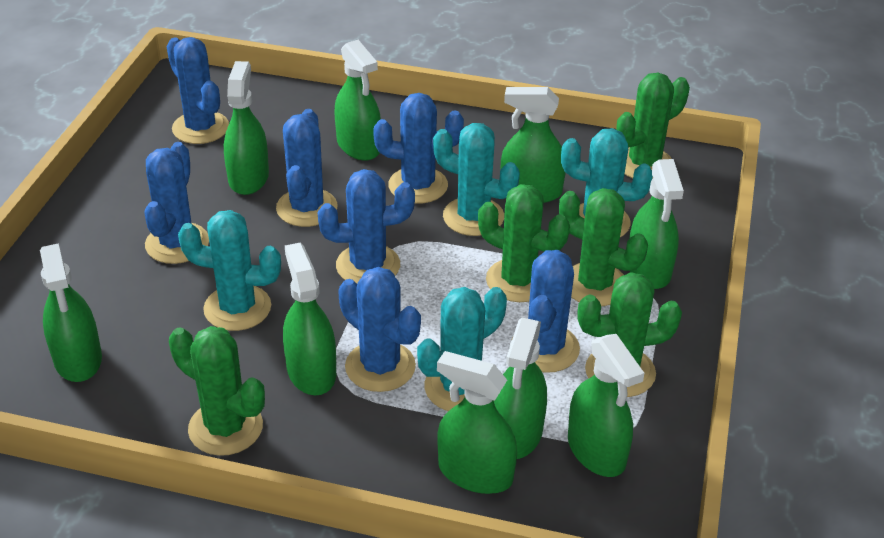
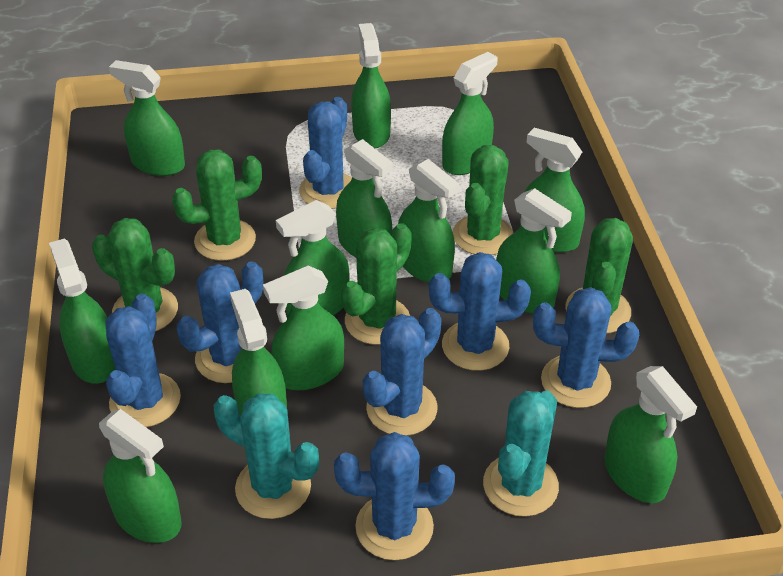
green spray bottle: 9 -> 13
turquoise cactus: 4 -> 2

